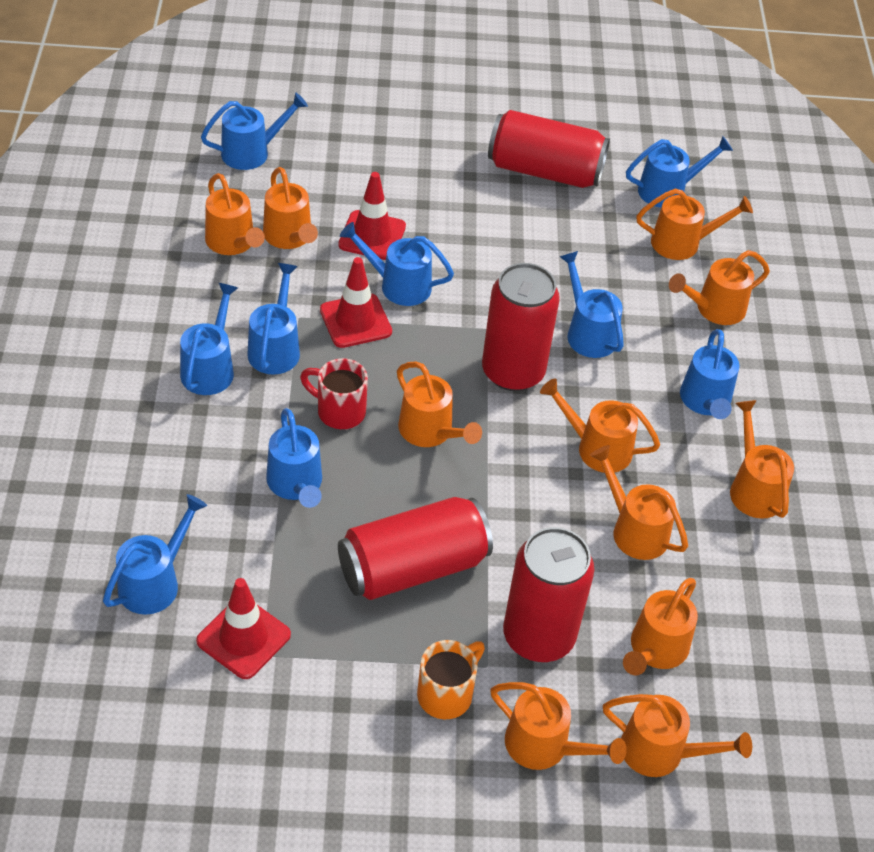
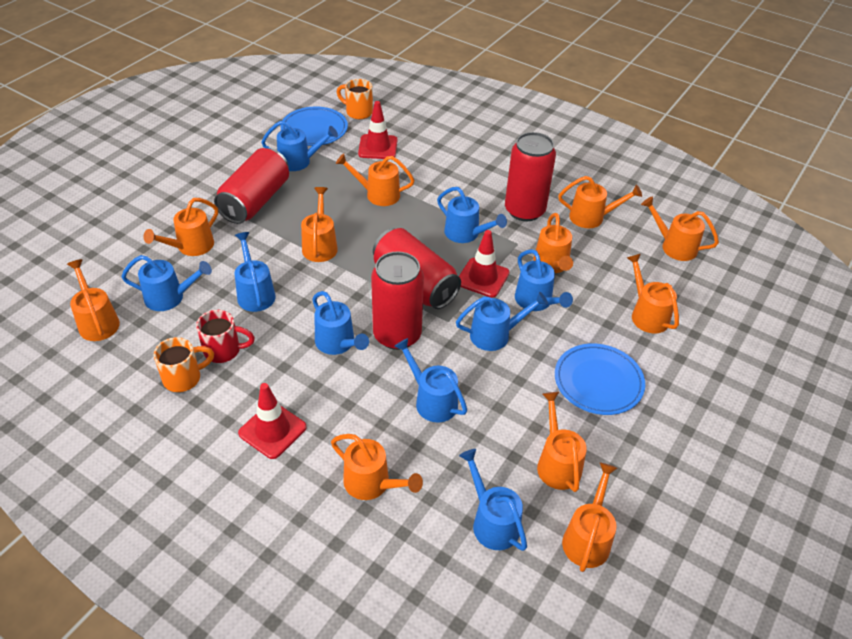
blue plate: 0 -> 2
orange mug: 1 -> 2

